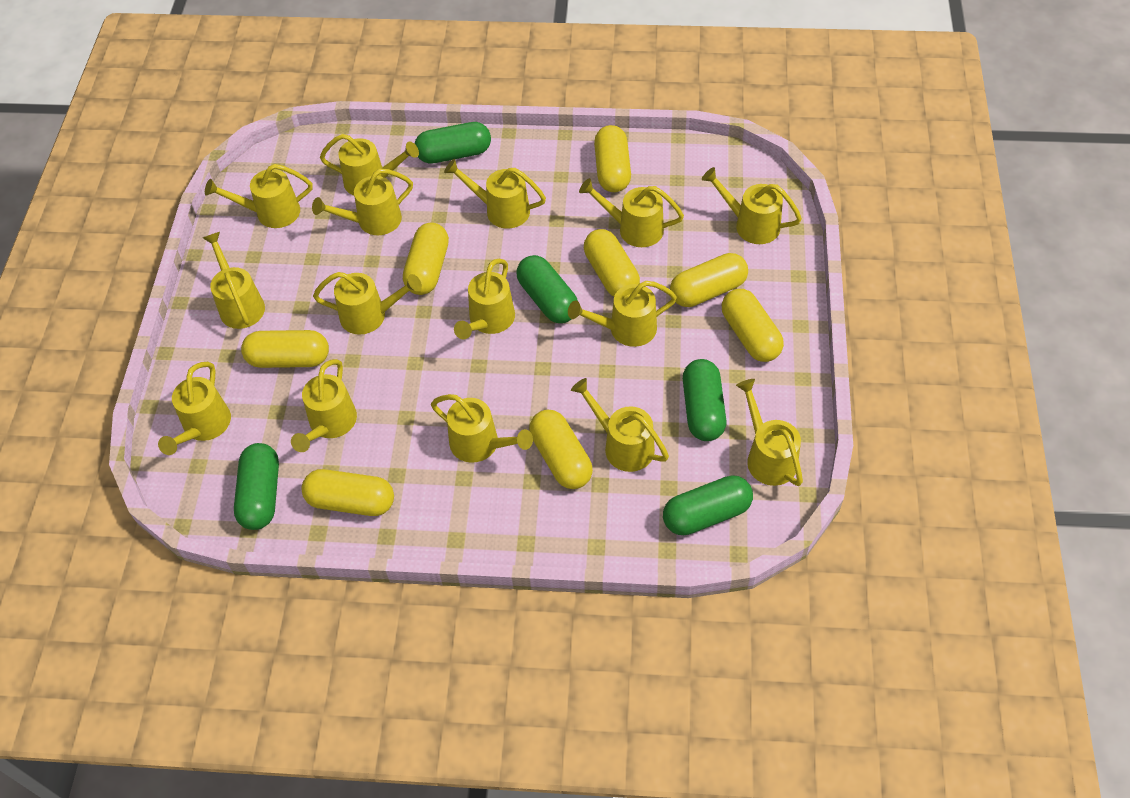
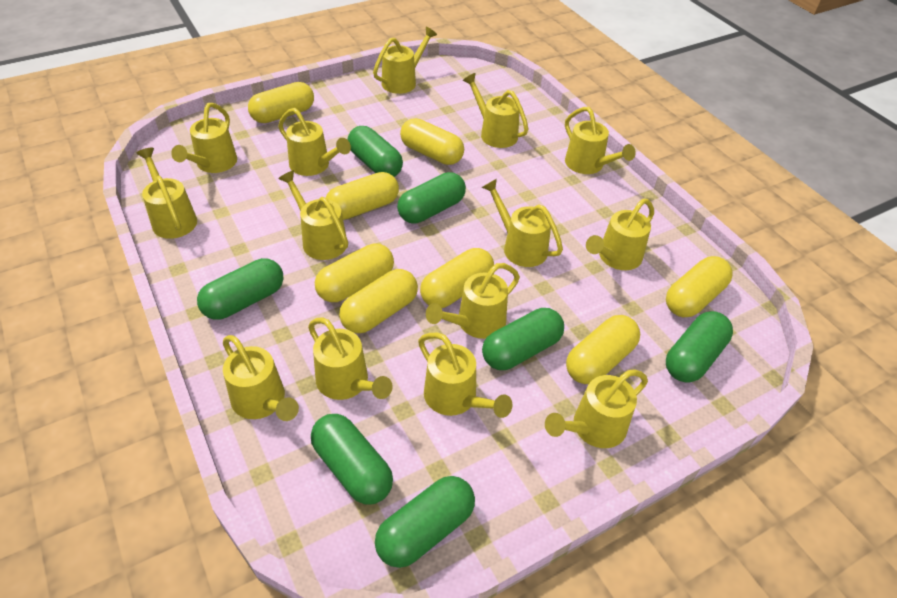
green capsule: 5 -> 7
yellow watering can: 15 -> 14

